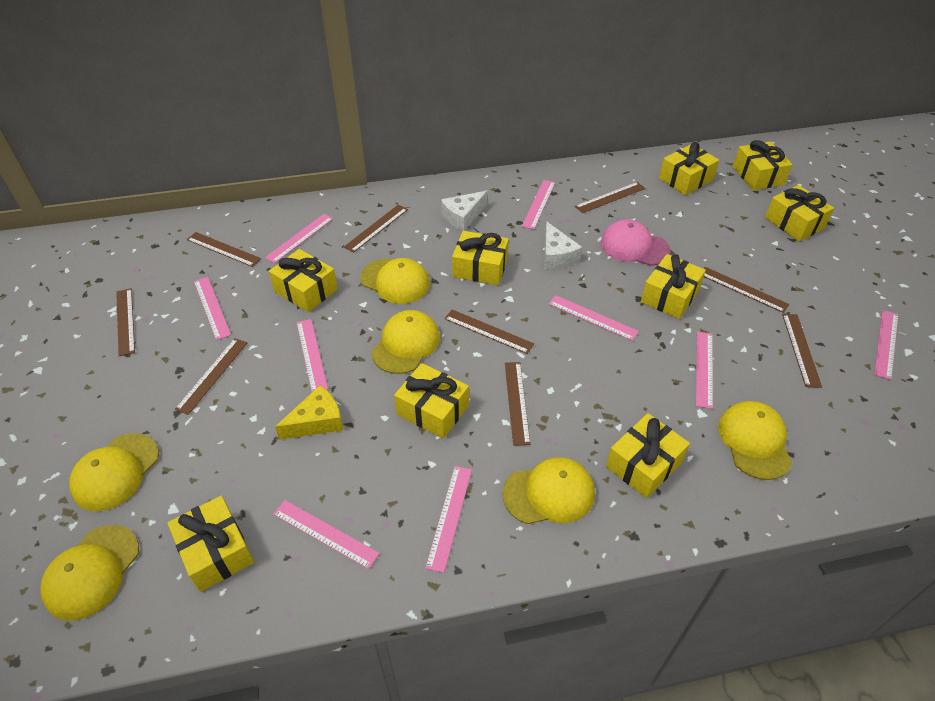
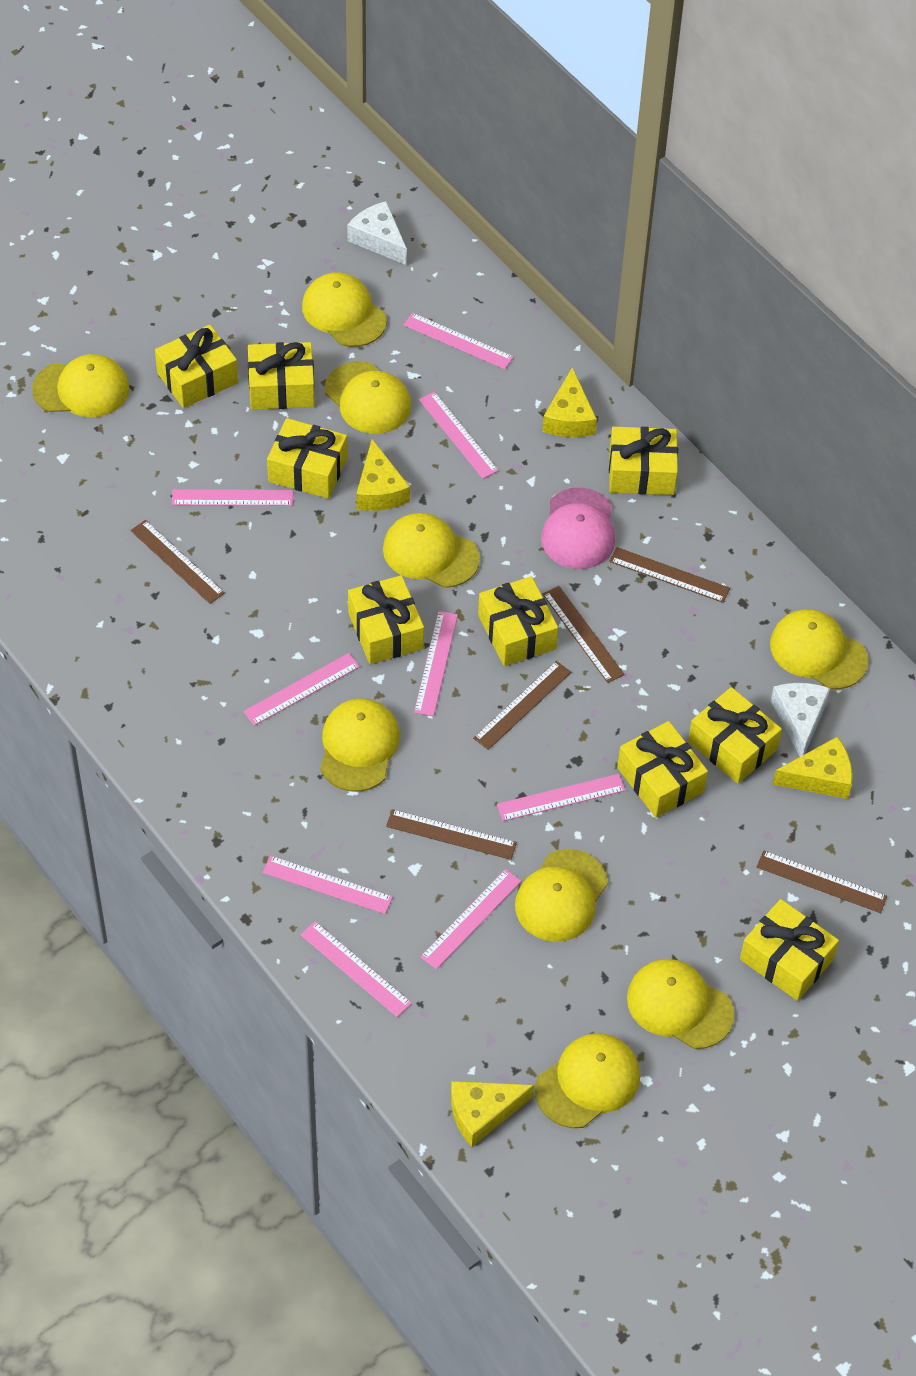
brown ruler: 9 -> 6
yellow cap: 6 -> 9
yellow cheese: 1 -> 4

